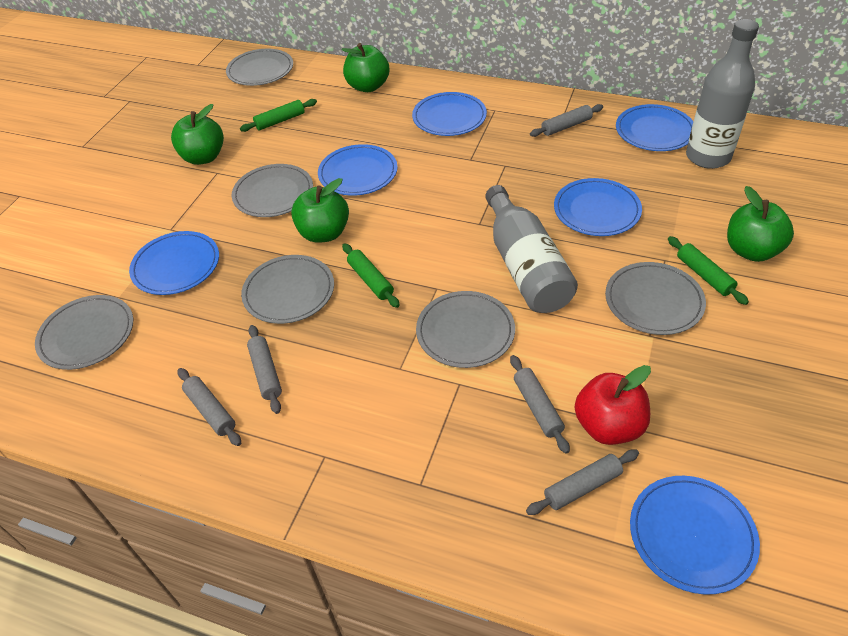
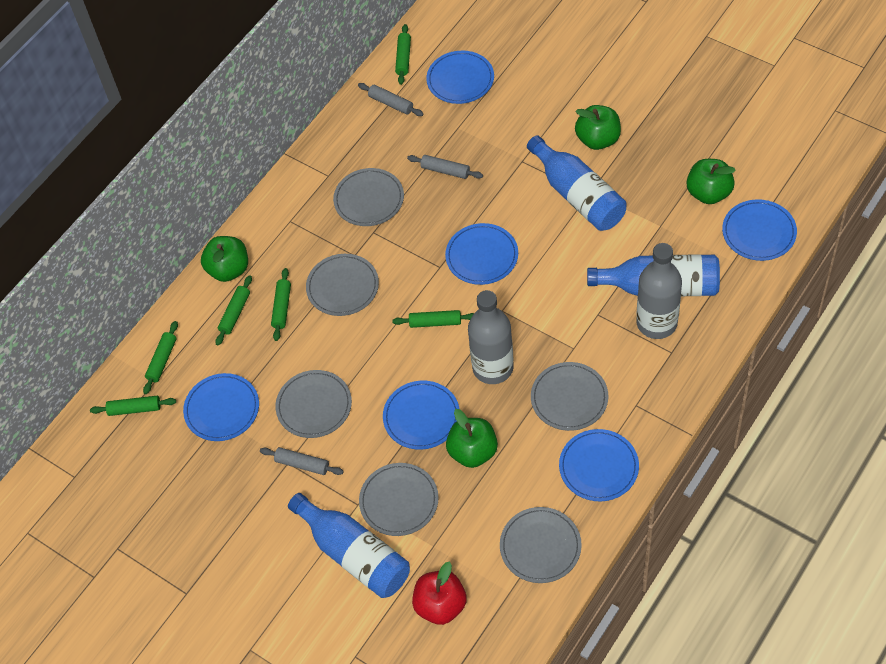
blue bottle: 0 -> 3
green rolling pin: 3 -> 6
grey rolling pin: 5 -> 3

